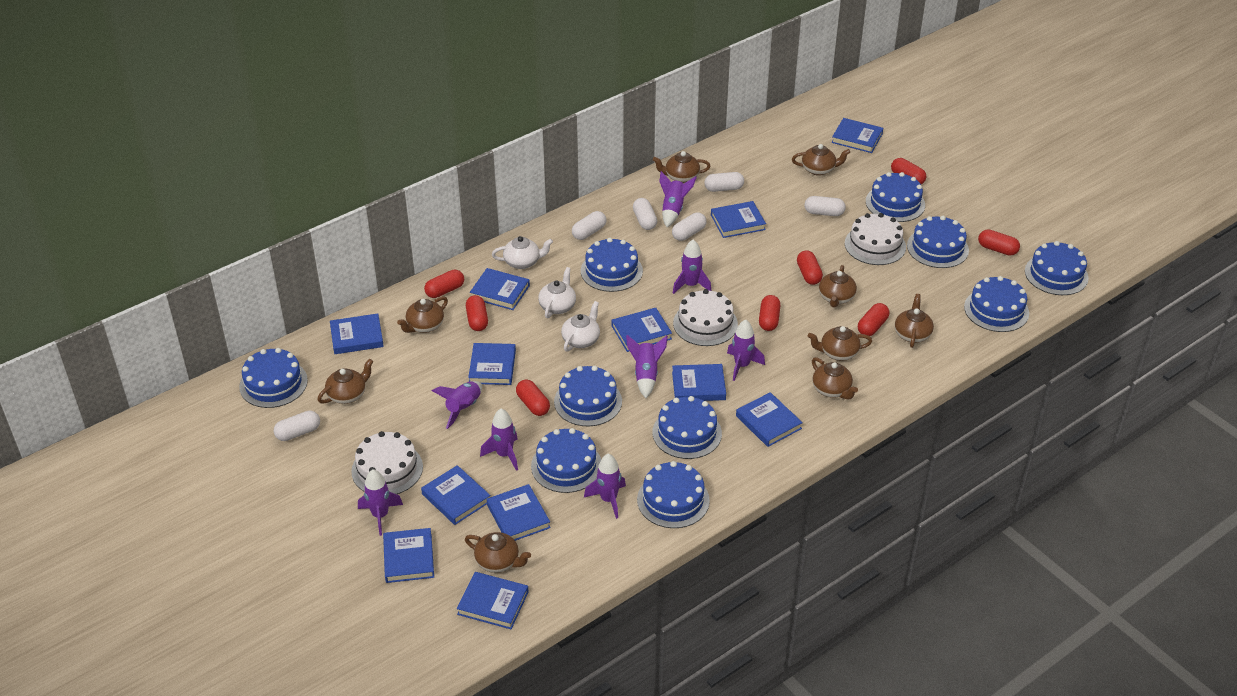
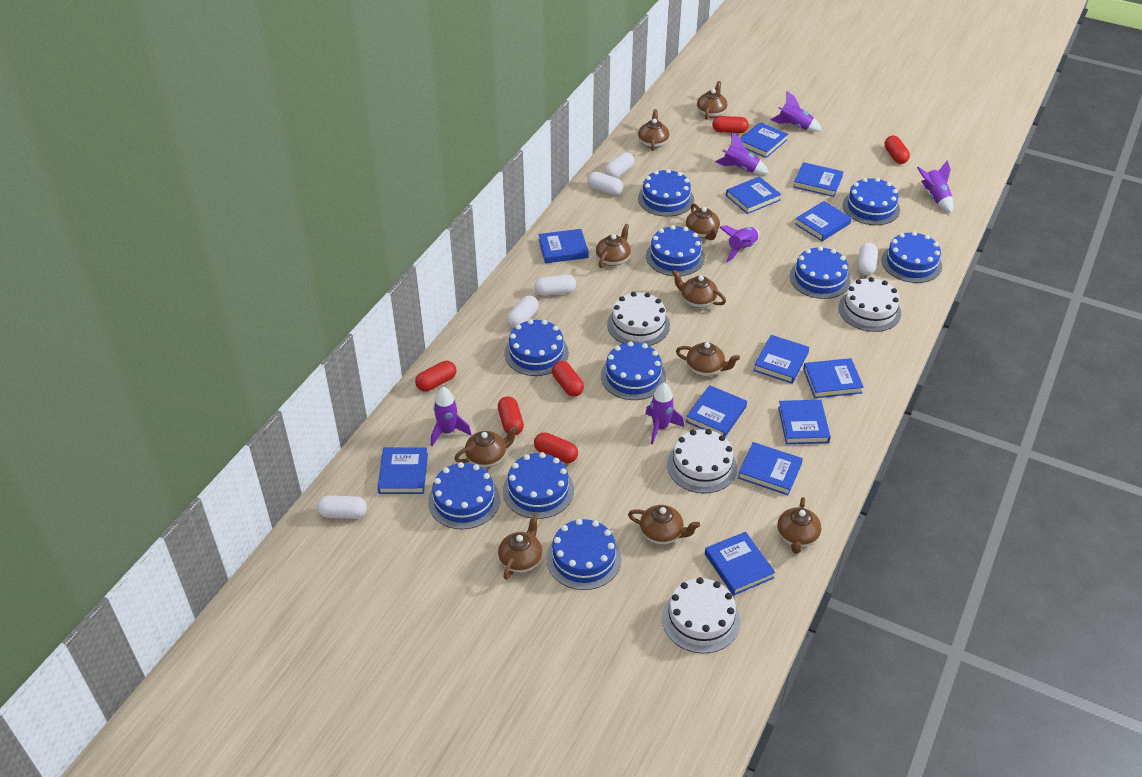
brown teapot: 9 -> 10
purple rocket: 8 -> 6
red capsule: 8 -> 6
white cake: 3 -> 4
white teapot: 3 -> 0

